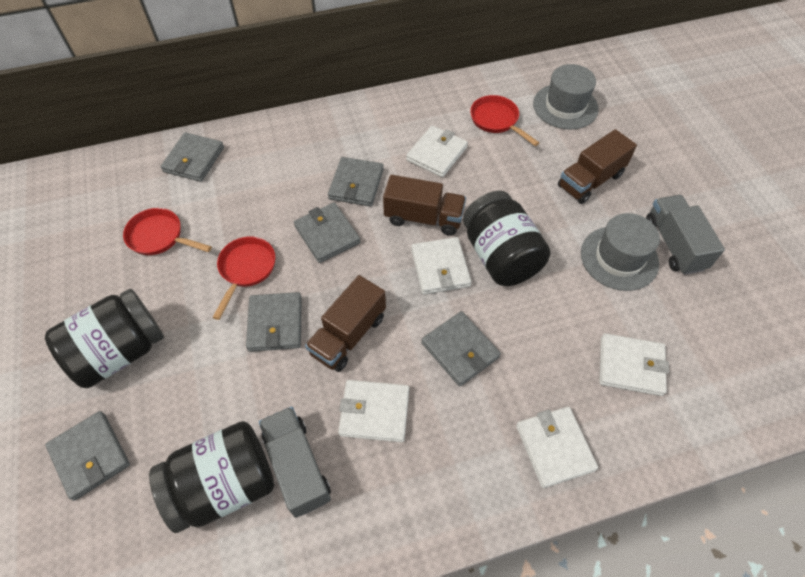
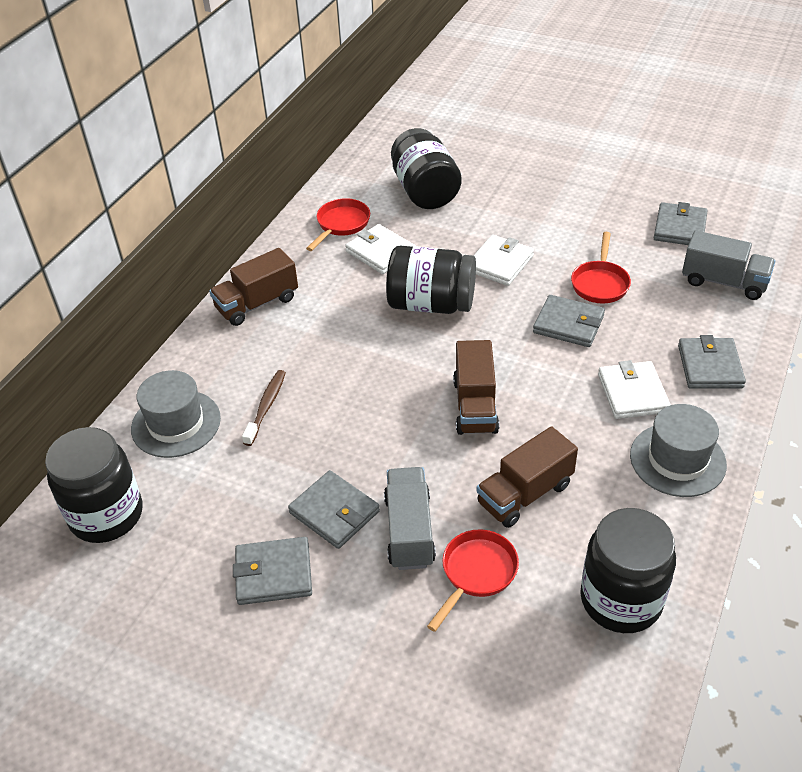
black jar: 3 -> 4
brown toothbrush: 0 -> 1
grey wallet: 6 -> 5
white wallet: 5 -> 3

